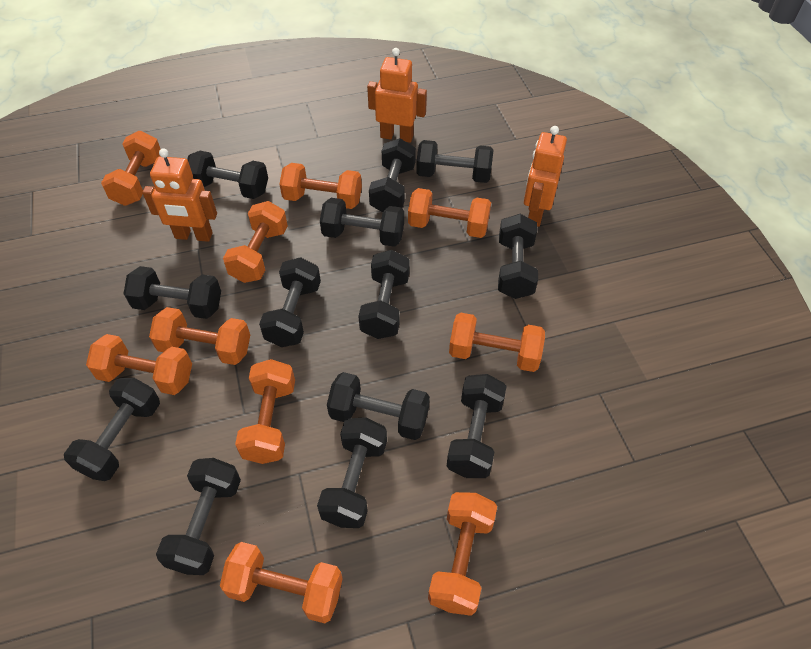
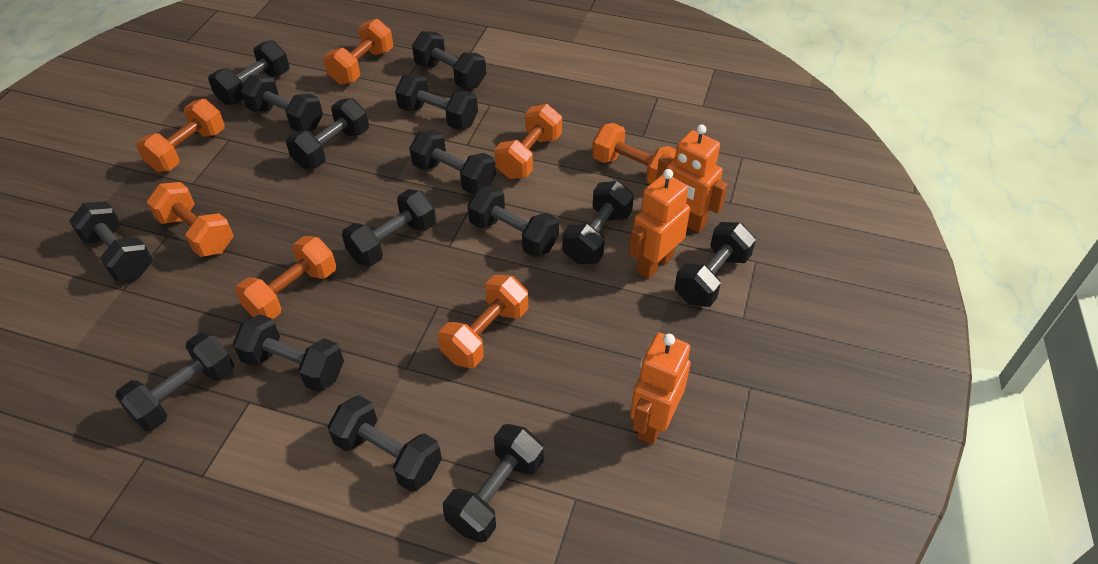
black dumbbell: 13 -> 15
orange dumbbell: 10 -> 7

